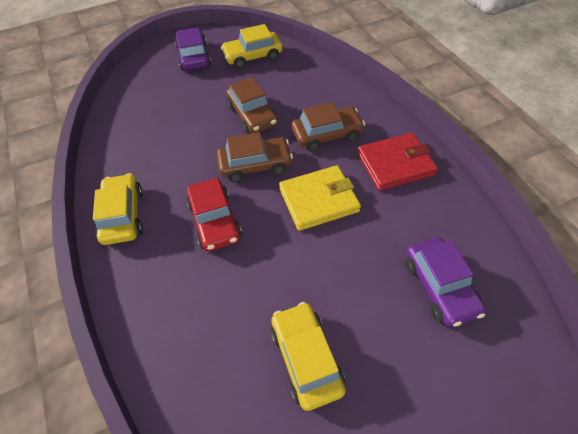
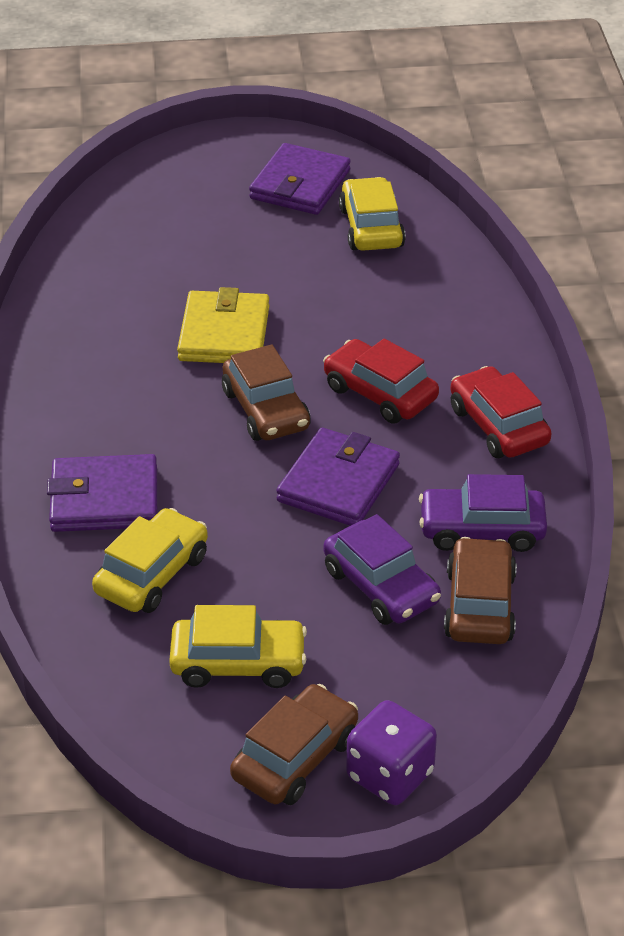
purple dice: 0 -> 1
purple wallet: 0 -> 3
red car: 1 -> 2
red wallet: 1 -> 0

